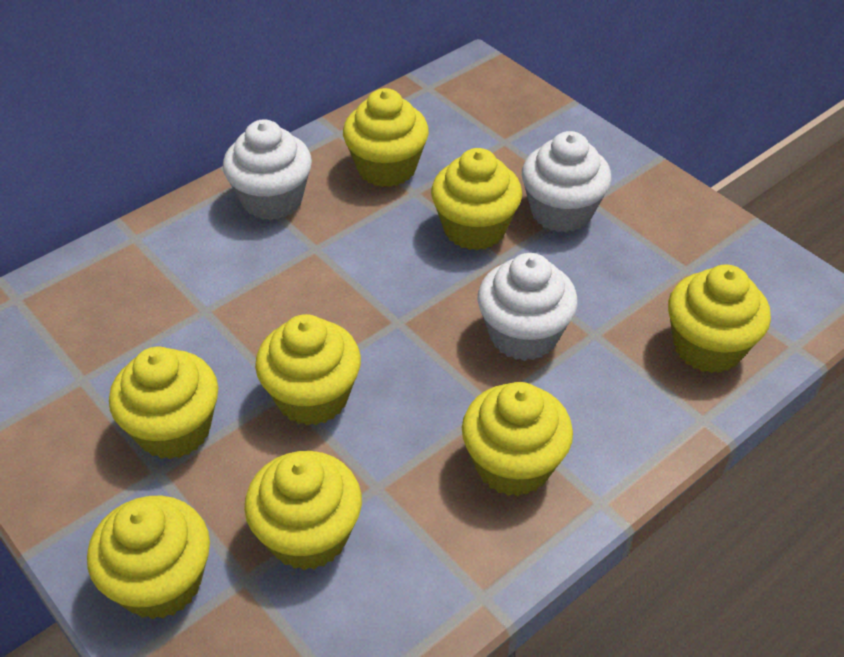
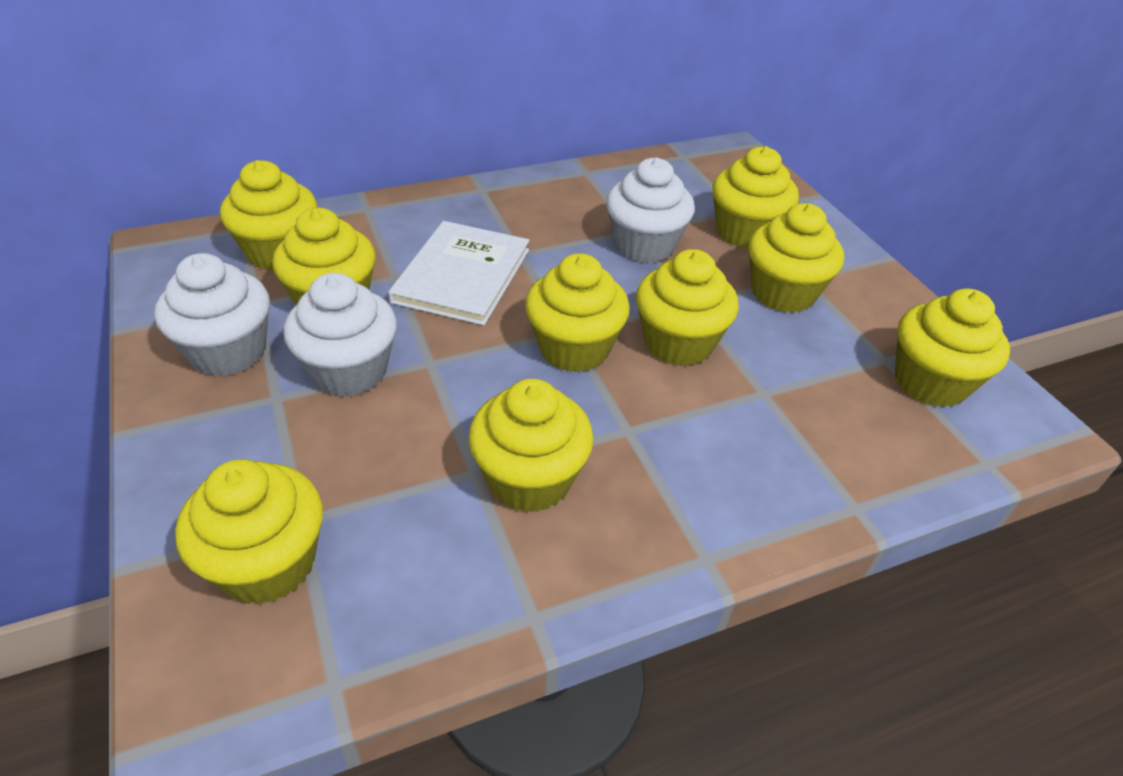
white book: 0 -> 1
yellow cupcake: 8 -> 9

